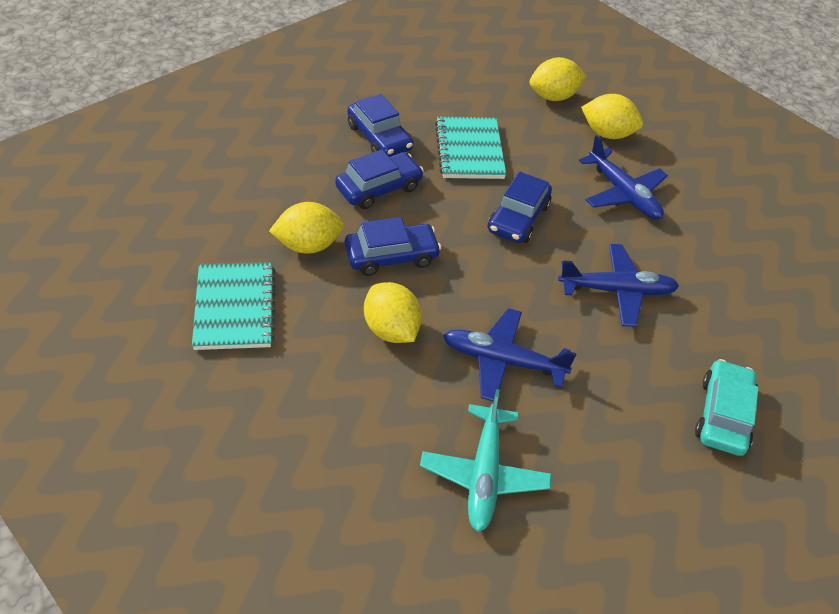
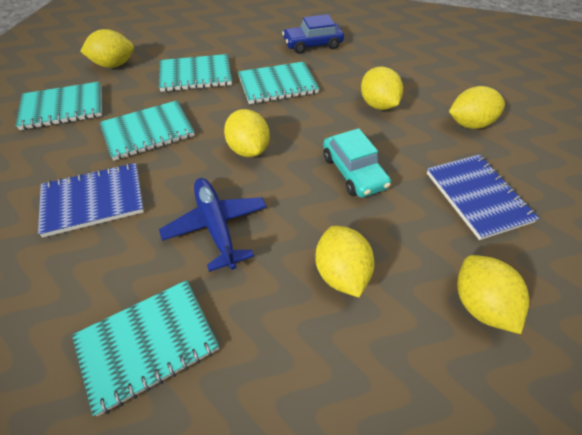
blue car: 4 -> 1
blue notebook: 0 -> 2
blue plane: 3 -> 1
turquoise notebook: 2 -> 5
turquoise plane: 1 -> 0
yellow lemon: 4 -> 6

